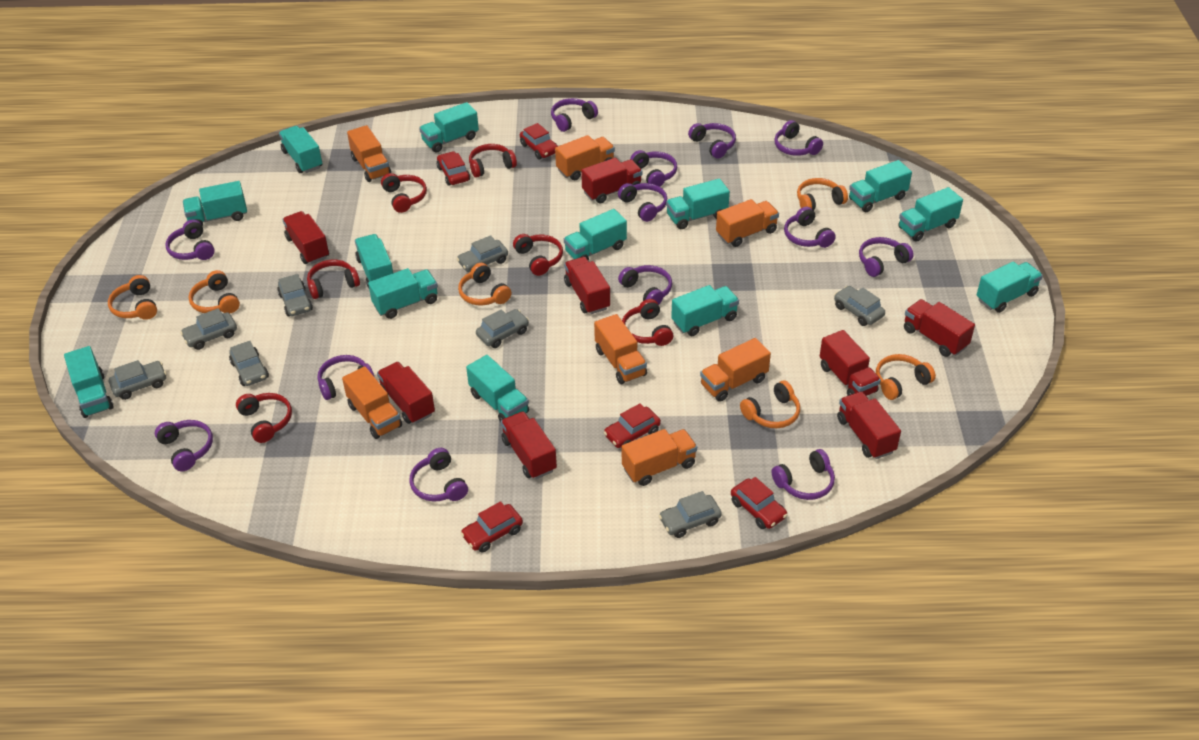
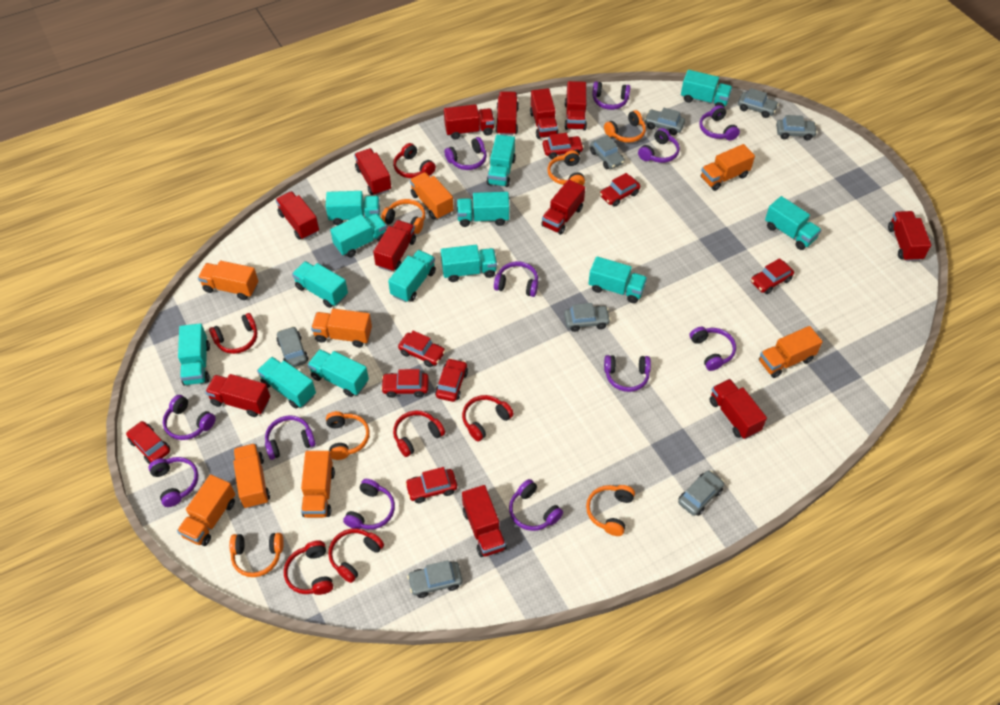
orange truck: 7 -> 8
purple headphones: 13 -> 12
red car: 5 -> 8
red truck: 8 -> 12

